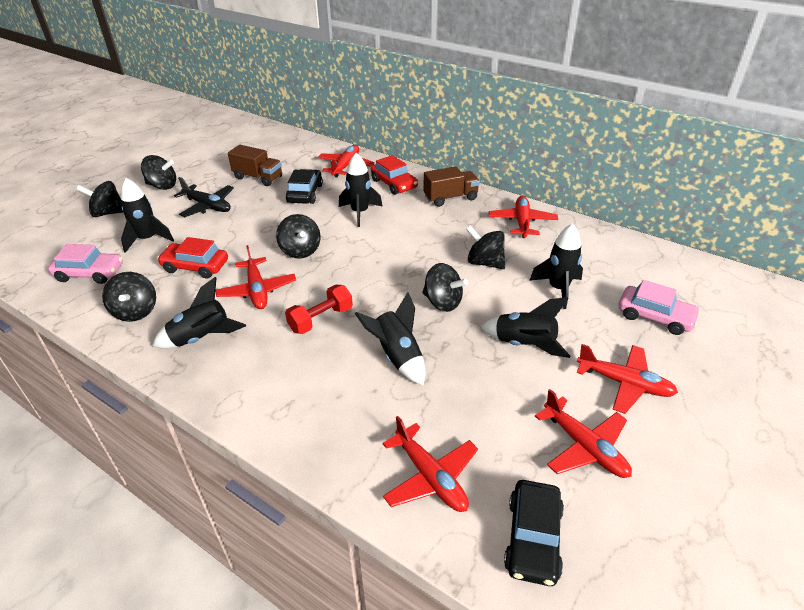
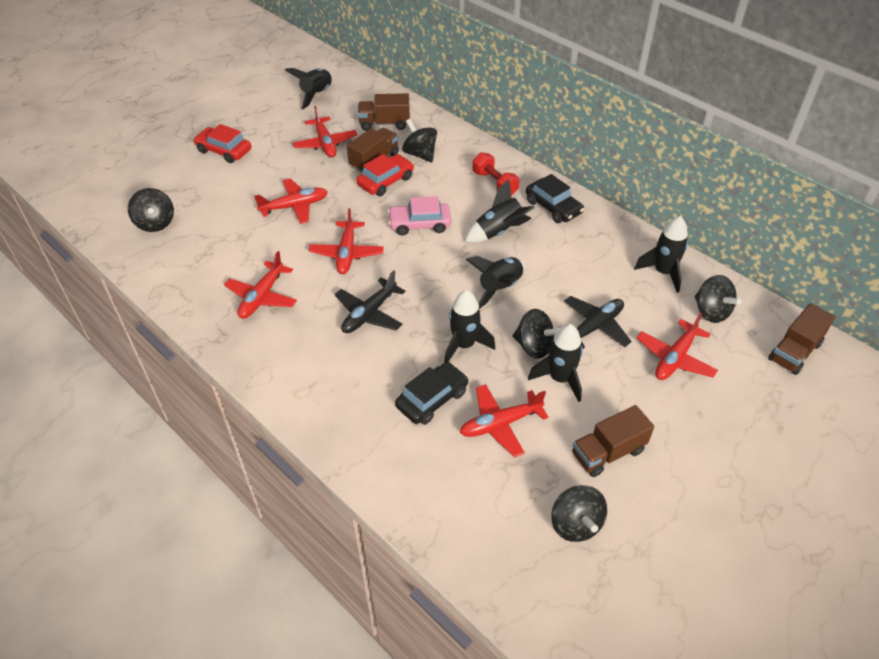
black plane: 1 -> 2
black spinning top: 6 -> 5
brown truck: 2 -> 4
pink car: 2 -> 1

